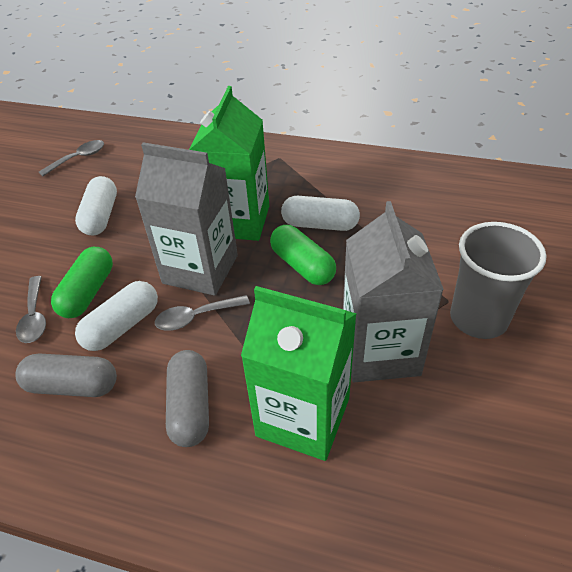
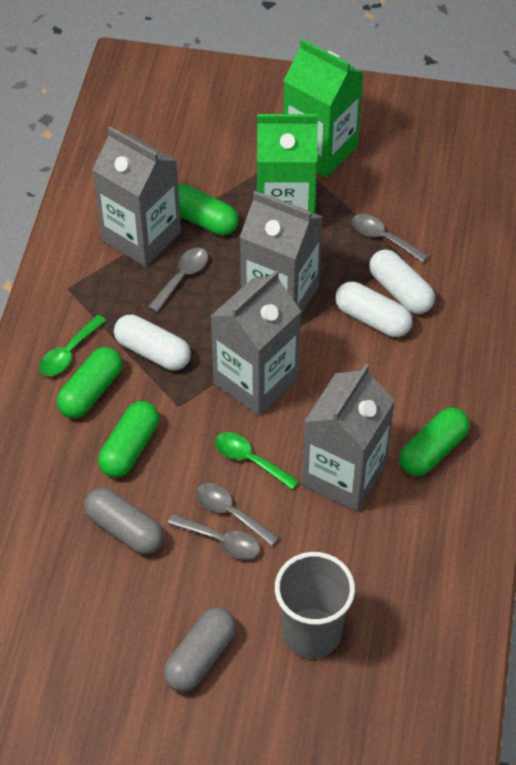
green capsule: 2 -> 4
green spoon: 0 -> 2
grey carton: 2 -> 4
grey spoon: 3 -> 4

